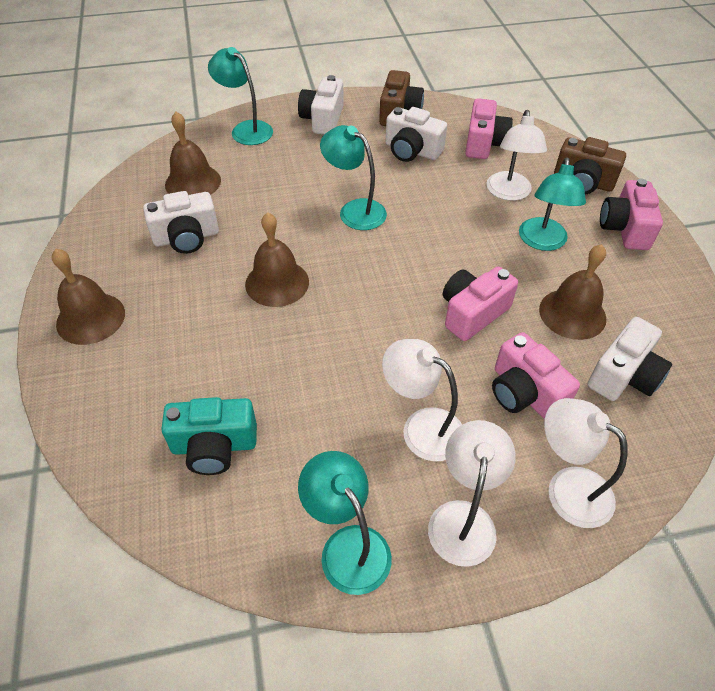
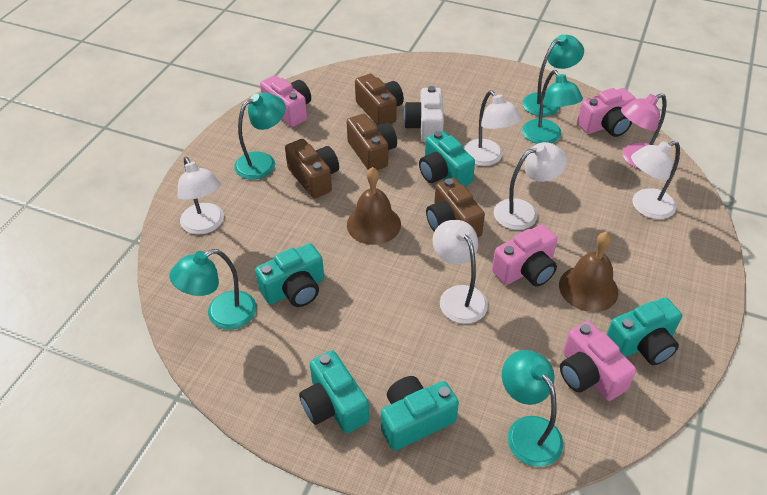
brown bell: 4 -> 2
brown camera: 2 -> 4
pink lamp: 0 -> 1
turquoise camera: 1 -> 5
turquoise lamp: 4 -> 5
white camera: 4 -> 1
white lamp: 4 -> 5

